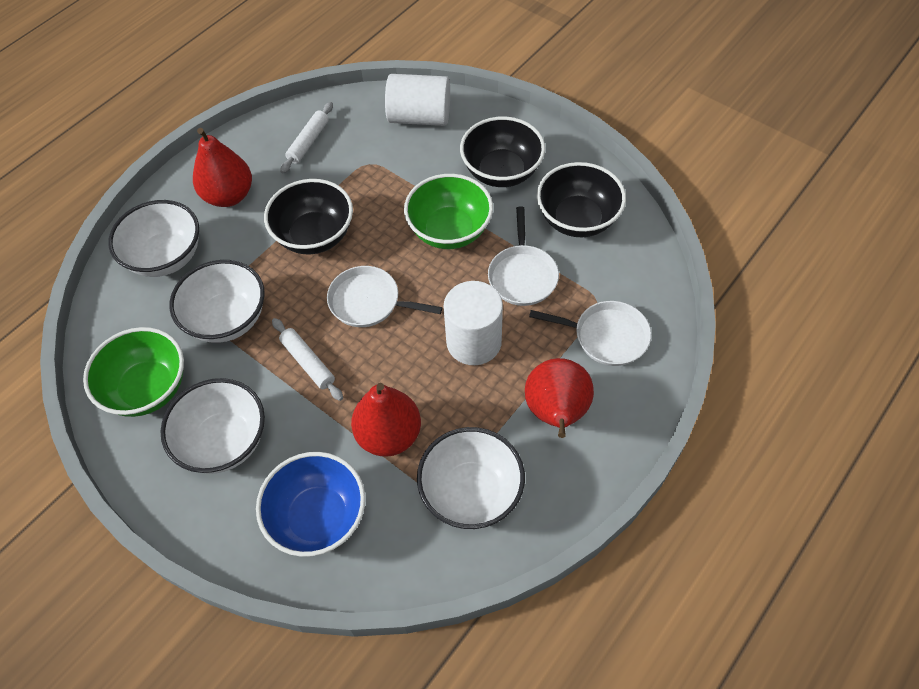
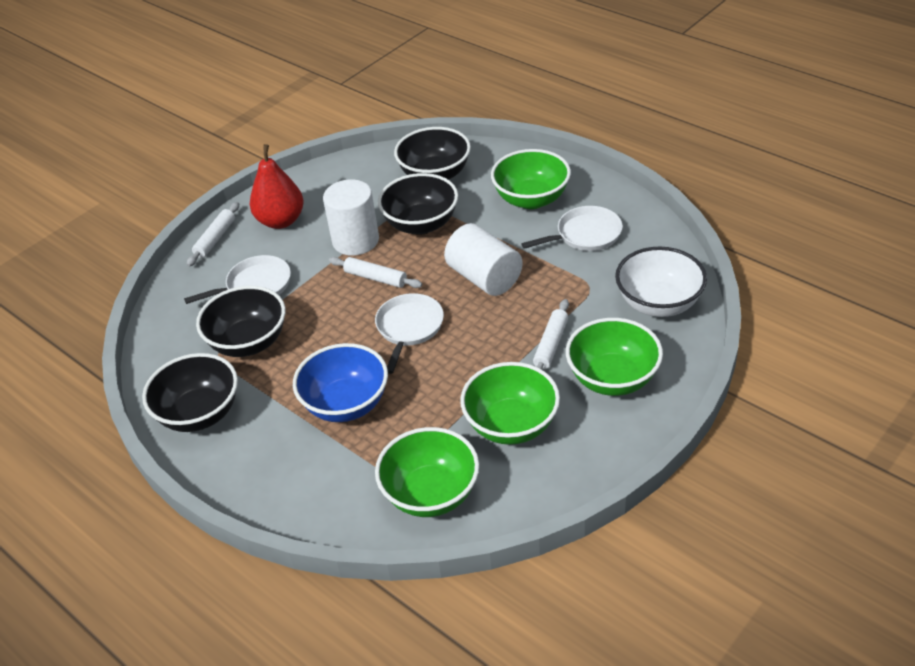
black bowl: 3 -> 4
green bowl: 2 -> 4
red pear: 3 -> 1
white bowl: 4 -> 1
white rolling pin: 2 -> 3

